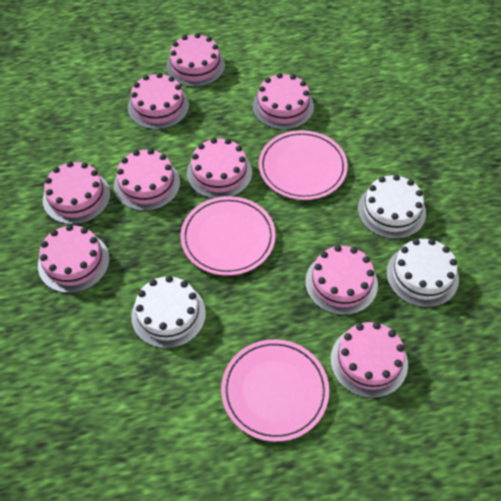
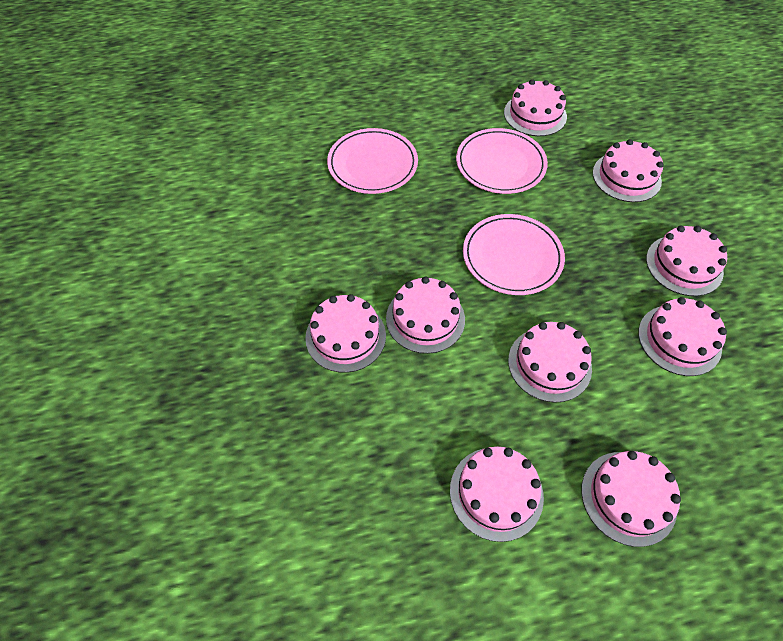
white cake: 3 -> 0

